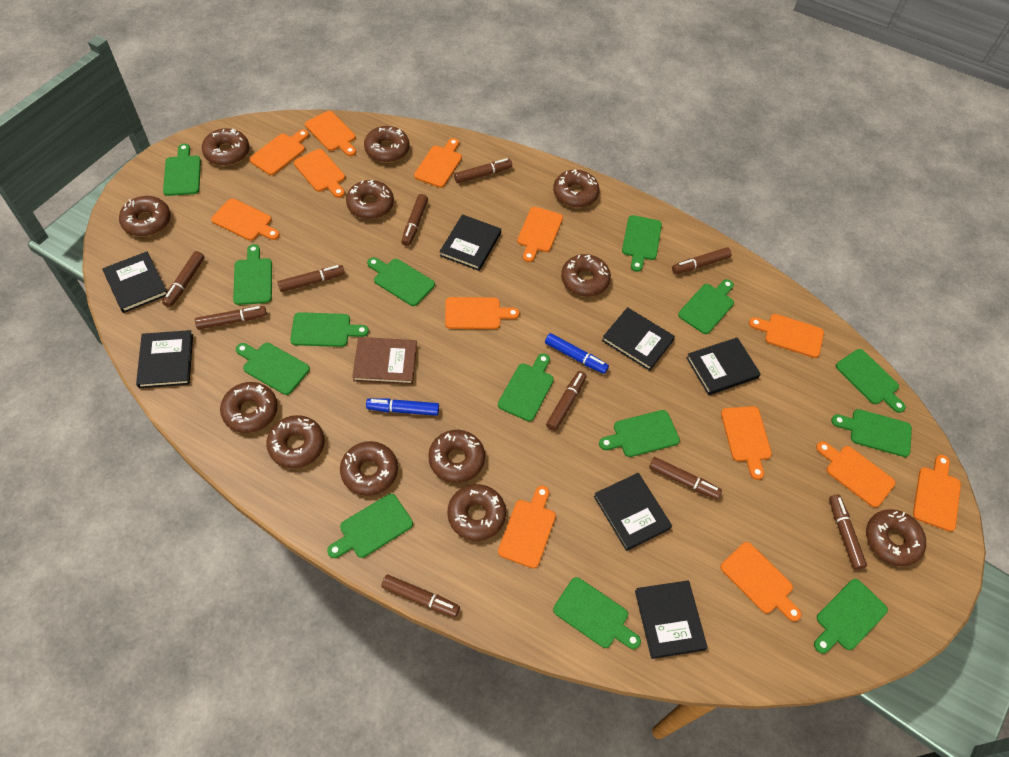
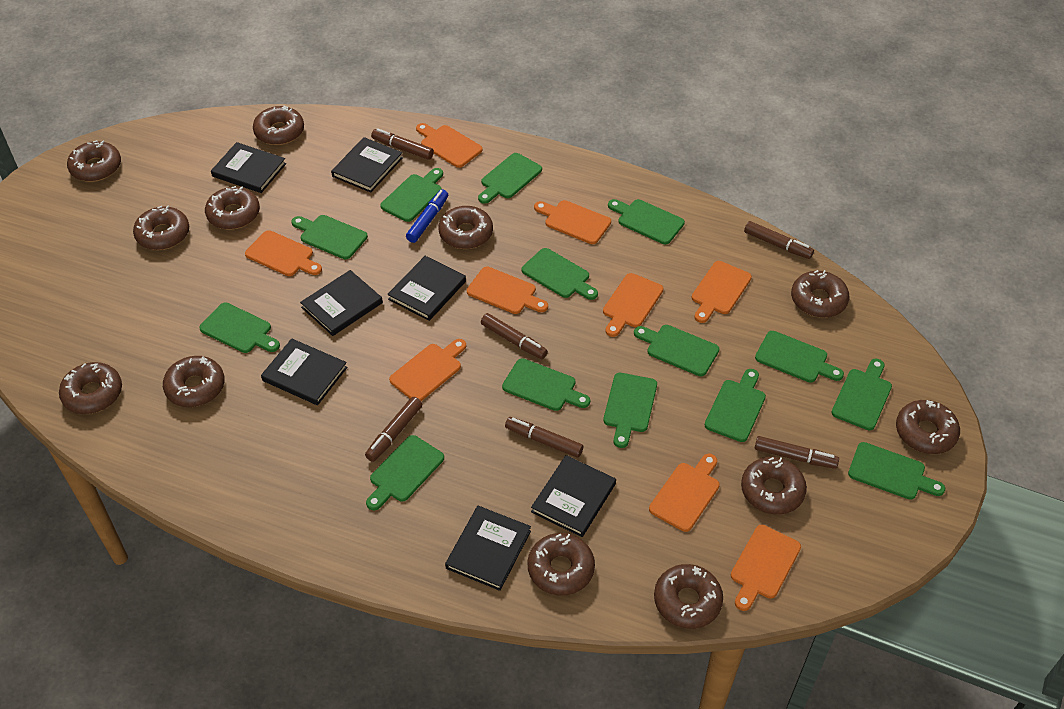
blue marker: 2 -> 1
brown book: 1 -> 0
brown marker: 10 -> 6
orange cutting board: 13 -> 9

